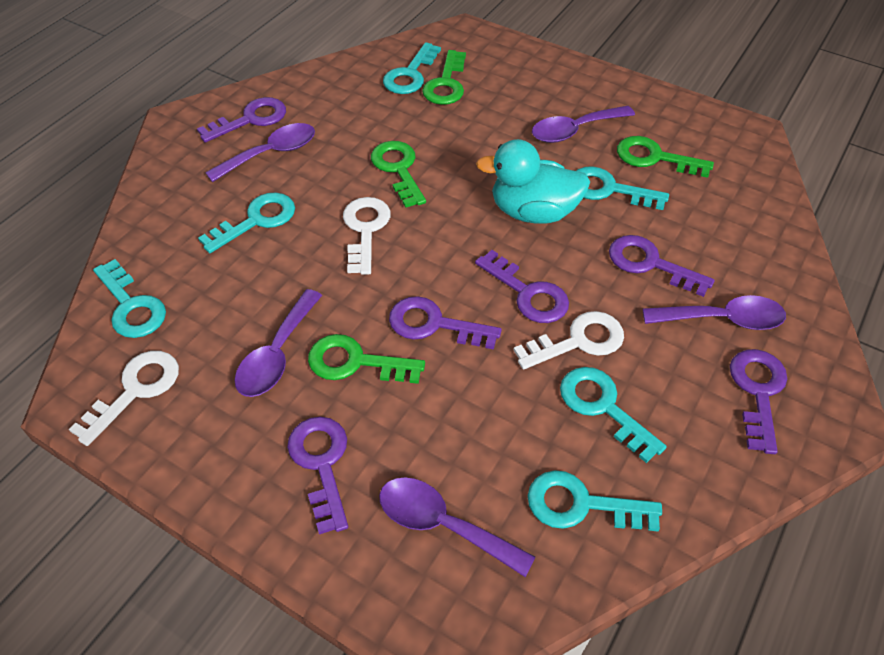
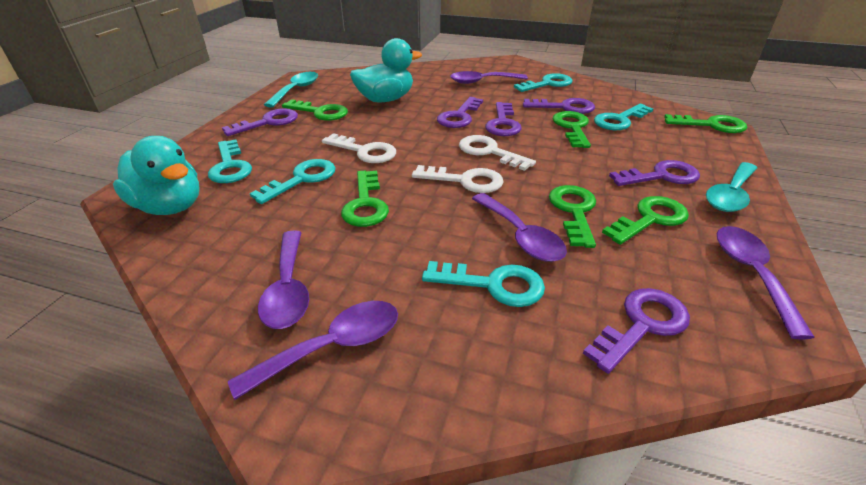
green key: 4 -> 6
turquoise duck: 1 -> 2
turquoise key: 6 -> 5
turquoise spoon: 0 -> 2

